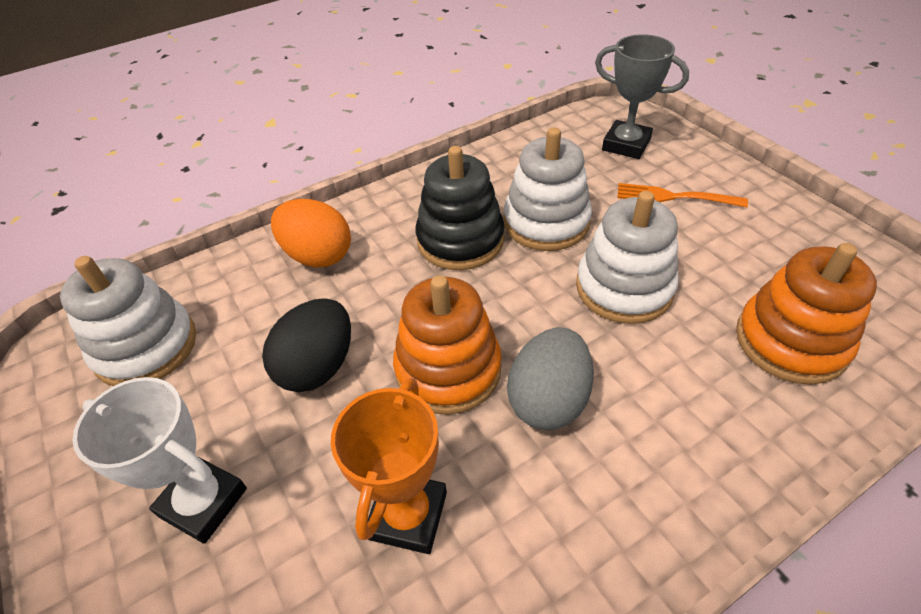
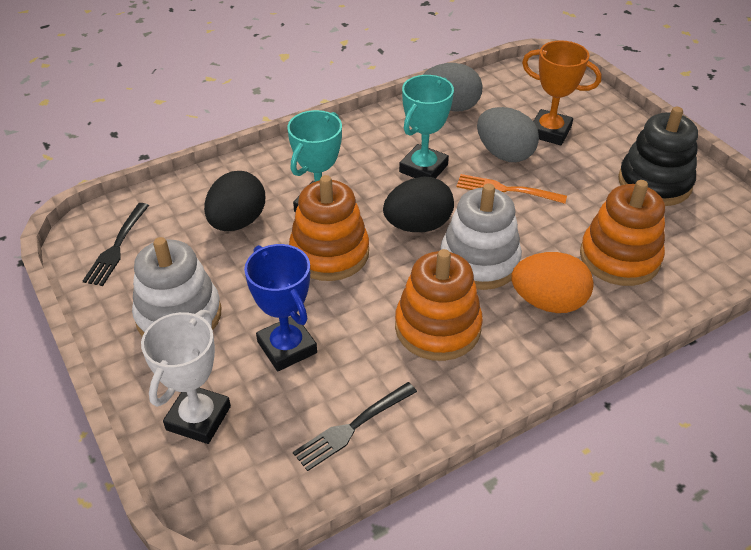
black egg: 1 -> 2
black fork: 0 -> 2
blue trophy: 0 -> 1
grey egg: 1 -> 2
grey trophy: 1 -> 0
orange stacking toy: 2 -> 3
turquoise trophy: 0 -> 2
white stacking toy: 3 -> 2

